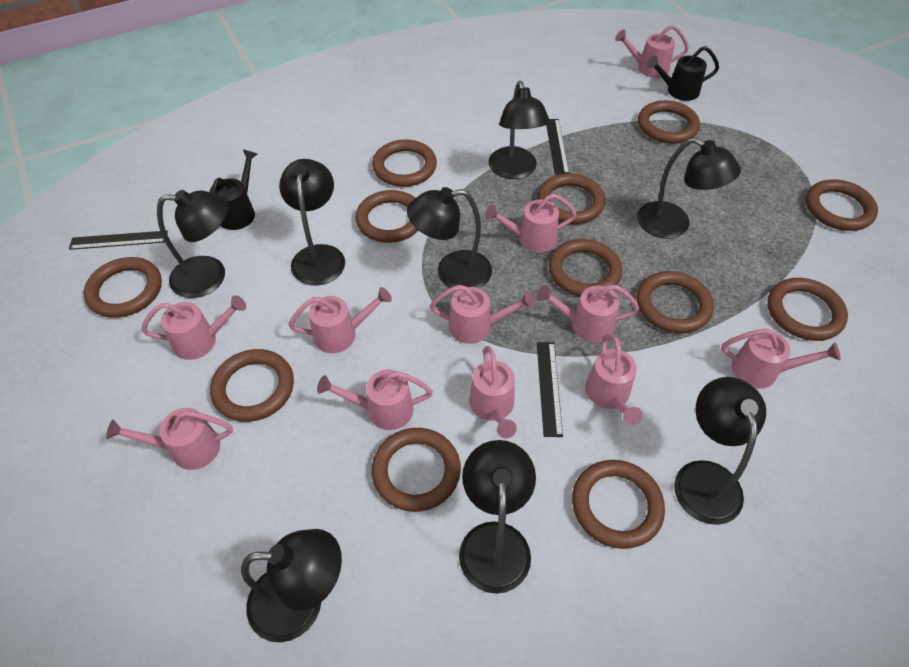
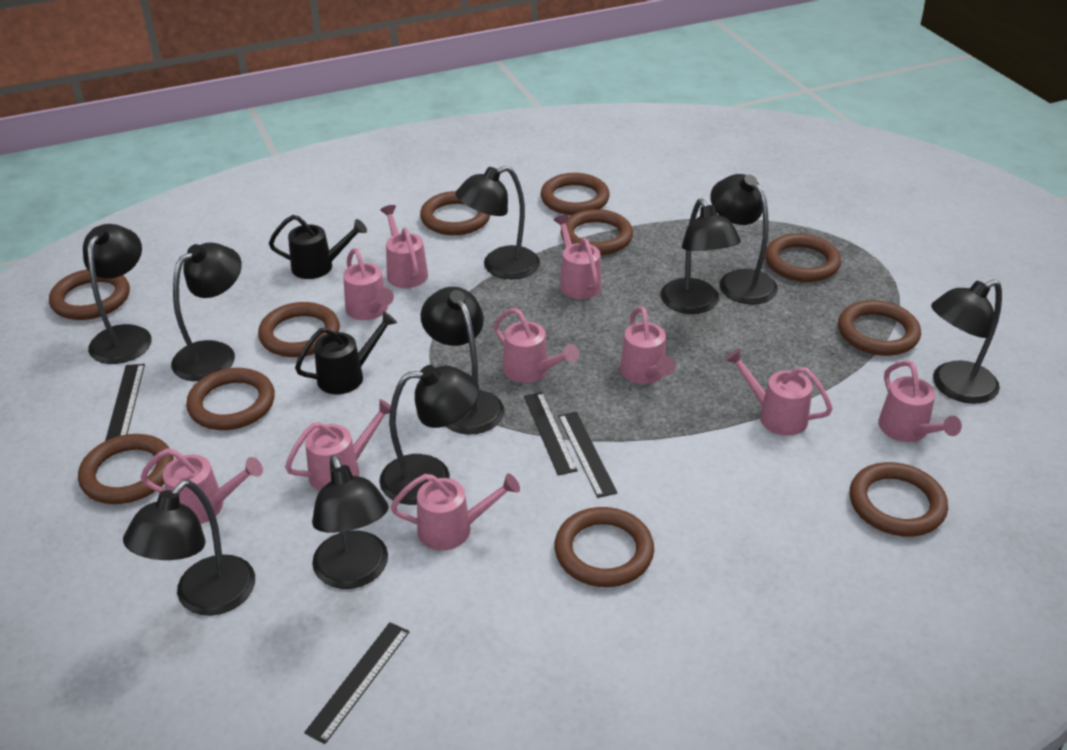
black lamp: 8 -> 10
black ruler: 3 -> 4
brown ring: 12 -> 11
pink watering can: 11 -> 10

